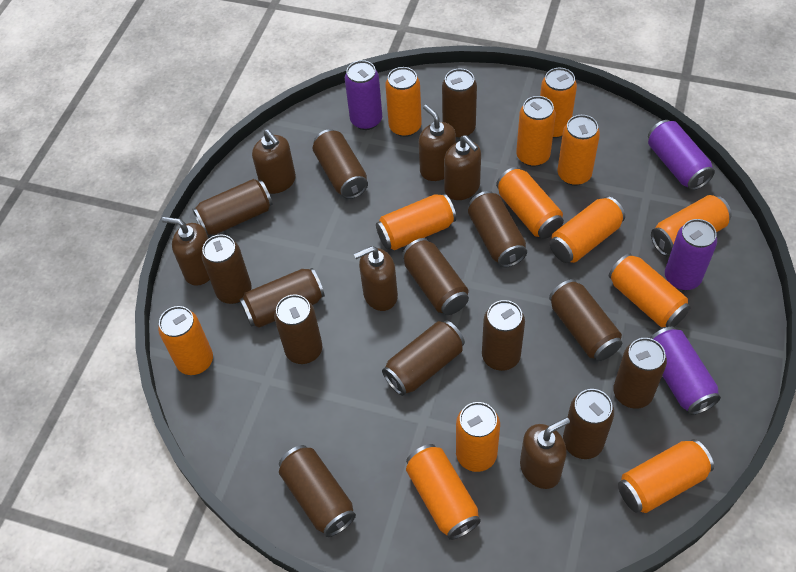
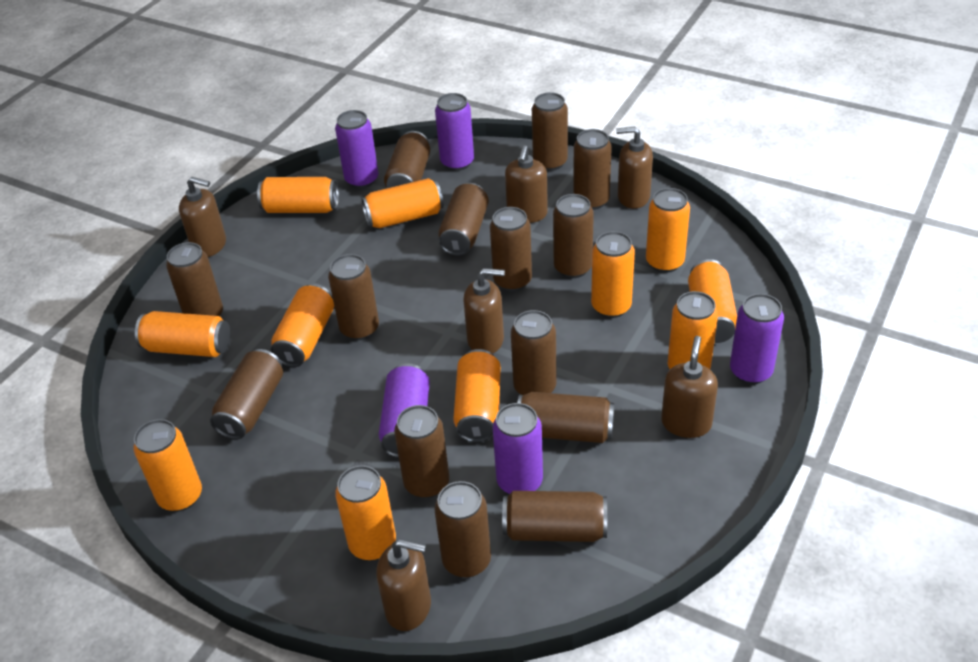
orange can: 13 -> 11
purple can: 4 -> 5

